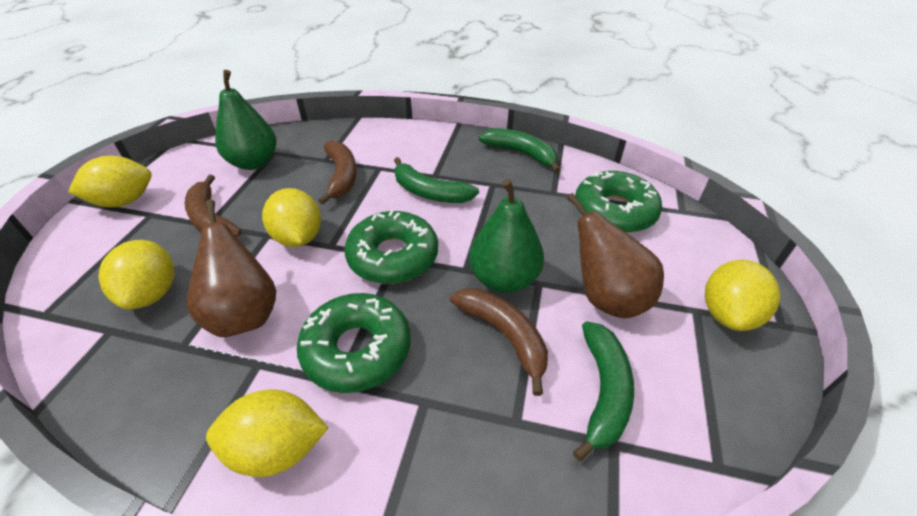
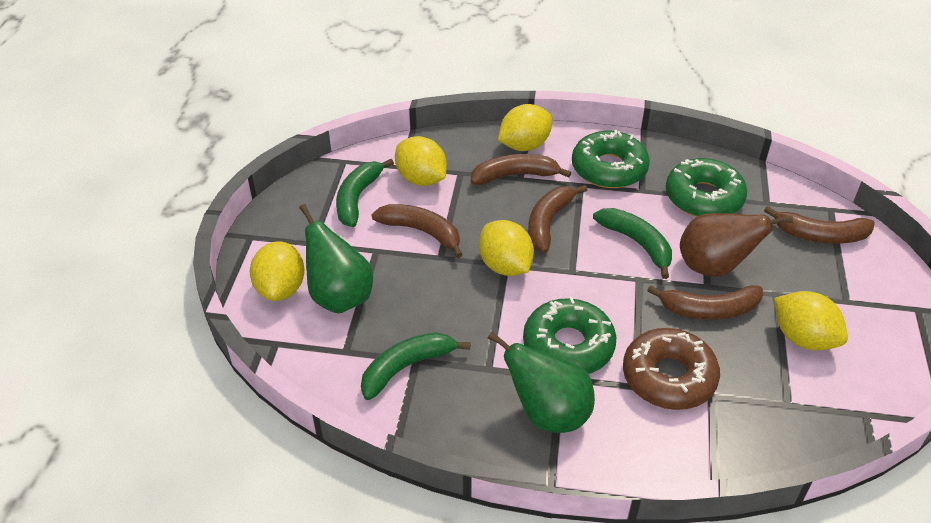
brown banana: 3 -> 5
brown donut: 0 -> 1
brown pear: 2 -> 1

